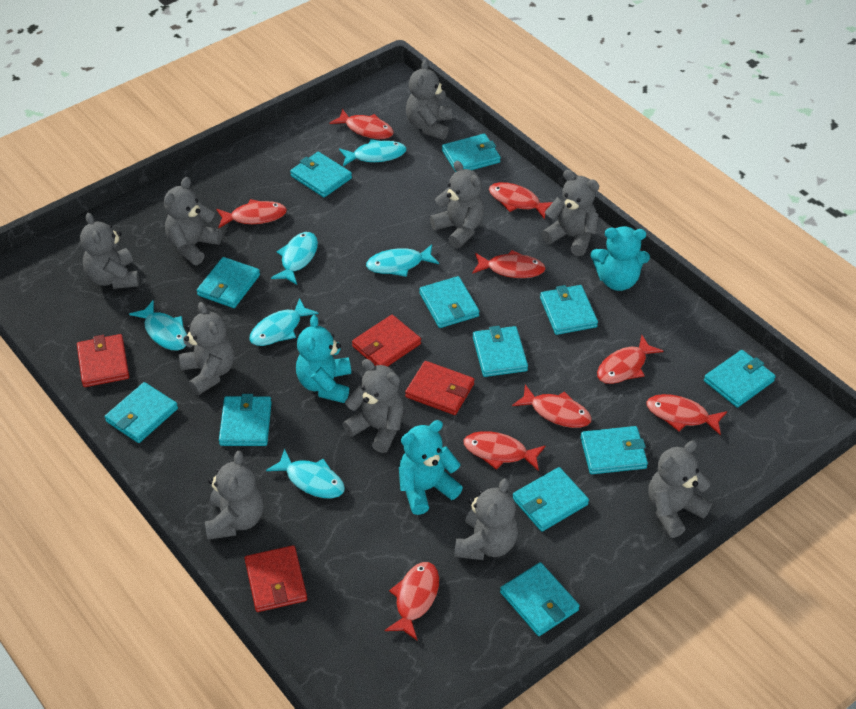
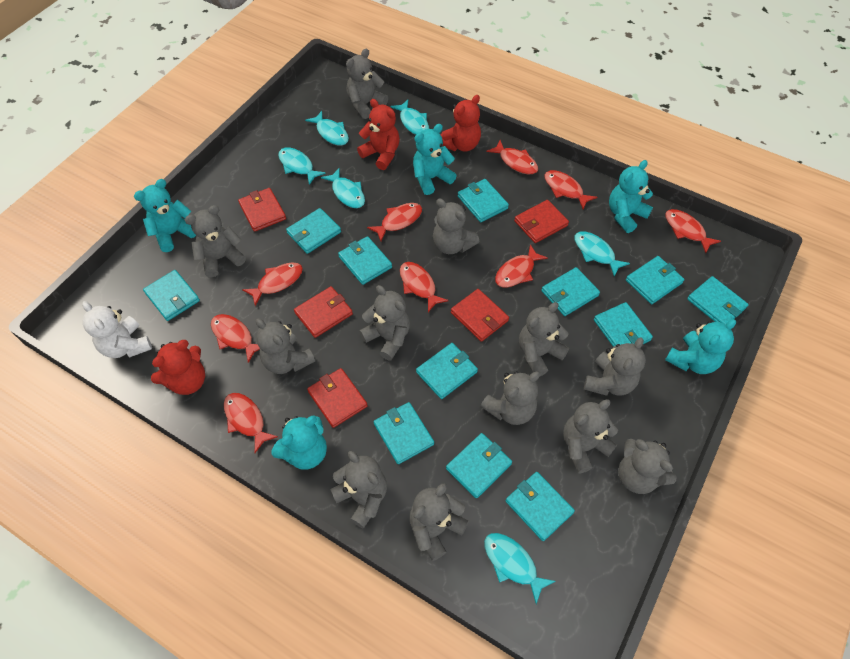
grey teddy bear: 10 -> 12
red teddy bear: 0 -> 3
red wallet: 4 -> 5
turquoise teddy bear: 3 -> 5
white teddy bear: 0 -> 1

